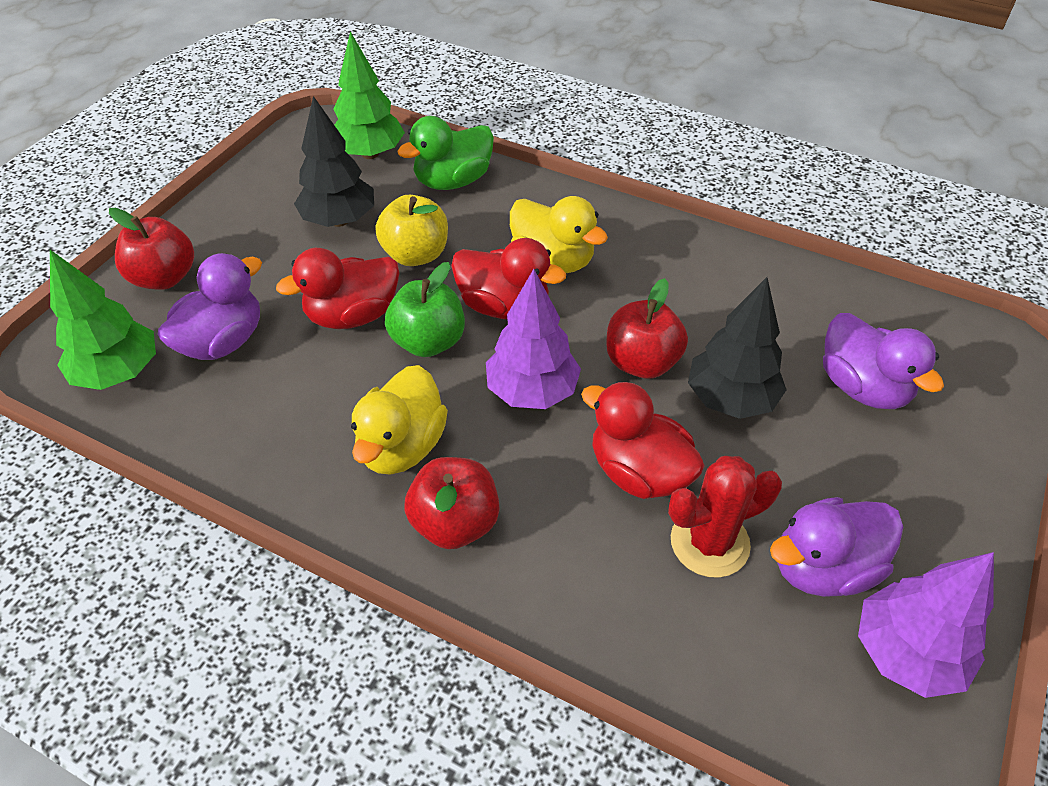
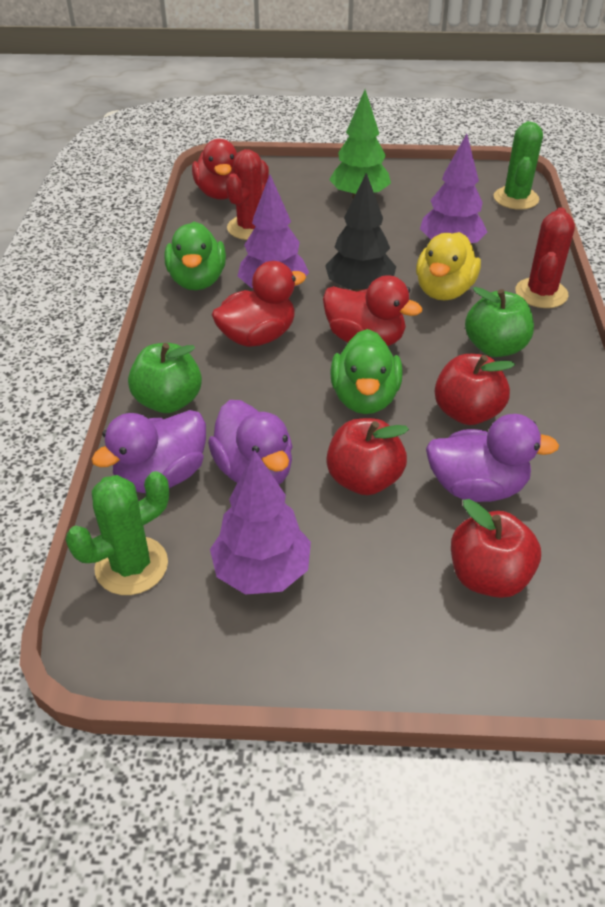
black tree: 2 -> 1
green apple: 1 -> 2
green cactus: 0 -> 2
green duck: 1 -> 2
green tree: 2 -> 1
purple tree: 2 -> 3
red cactus: 1 -> 2
yellow apple: 1 -> 0
yellow duck: 2 -> 1

